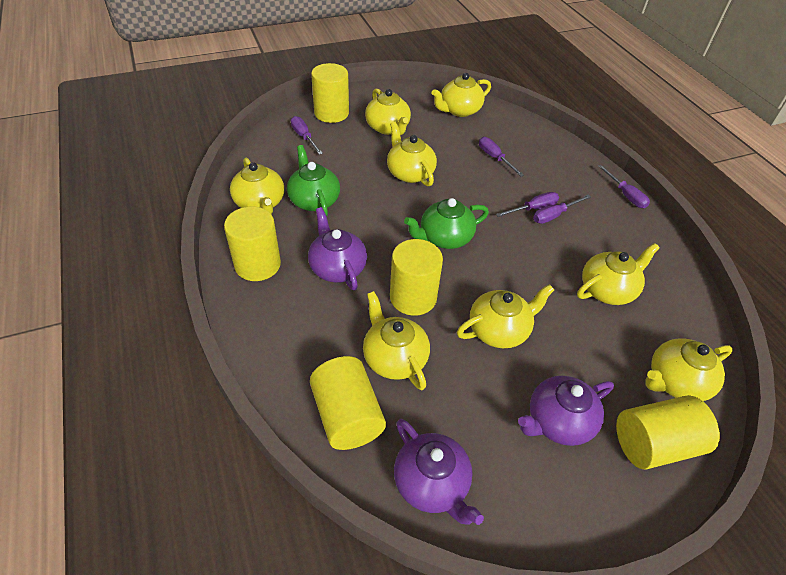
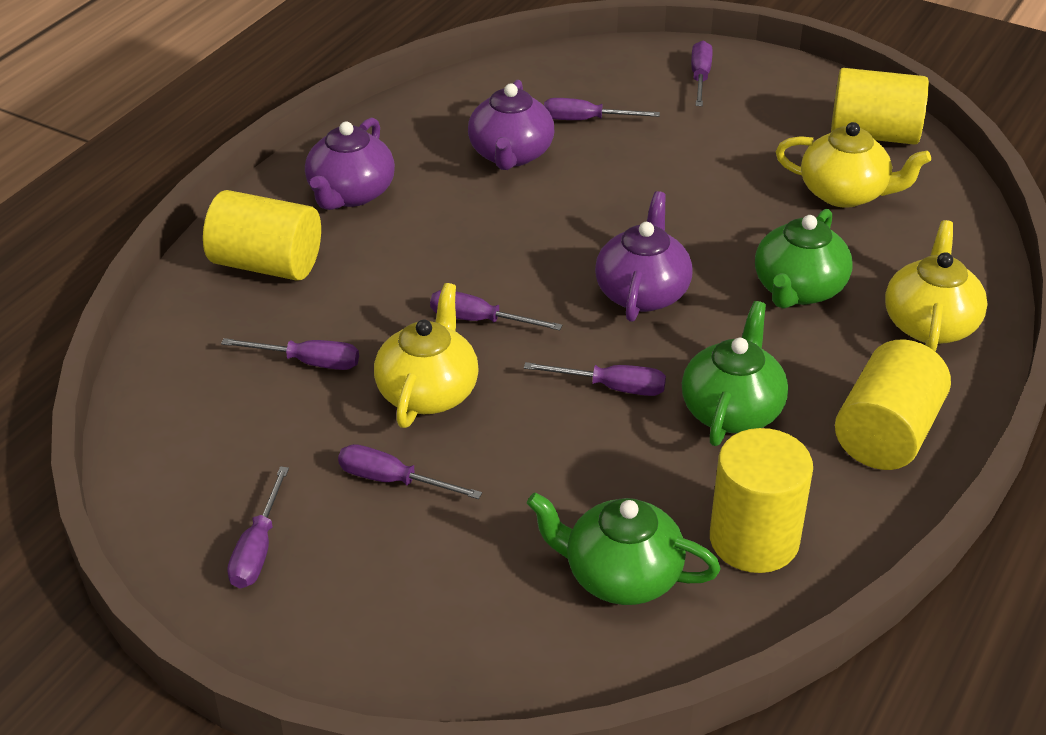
green teapot: 2 -> 3
purple screwdriver: 5 -> 7
yellow cylinder: 5 -> 4
yellow teapot: 8 -> 3

